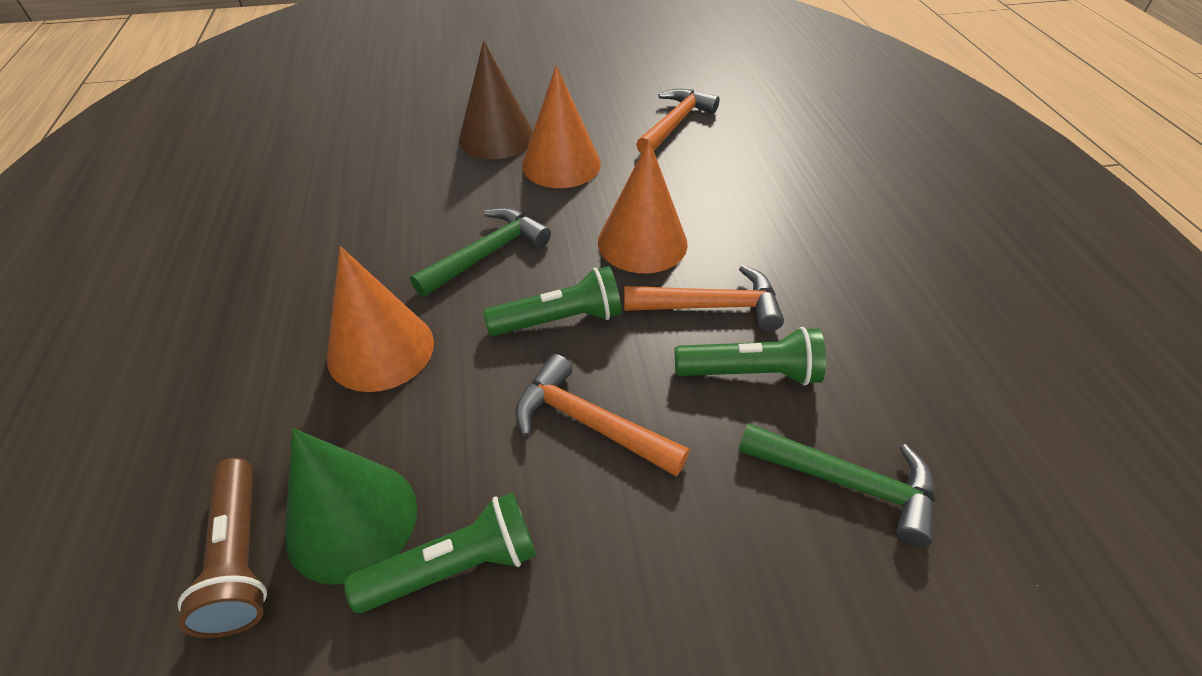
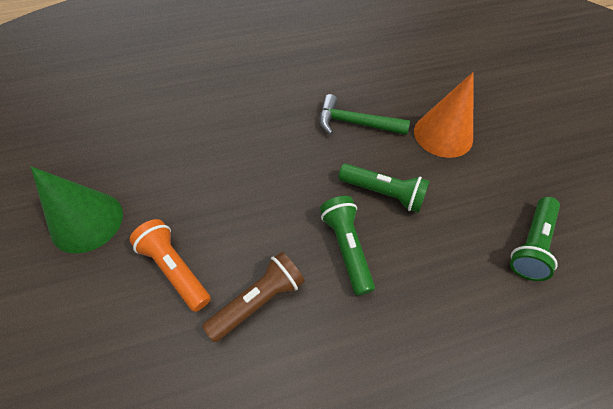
brown cone: 1 -> 0
green hammer: 2 -> 1
orange cone: 3 -> 1
orange flashlight: 0 -> 1
orange hammer: 3 -> 0

